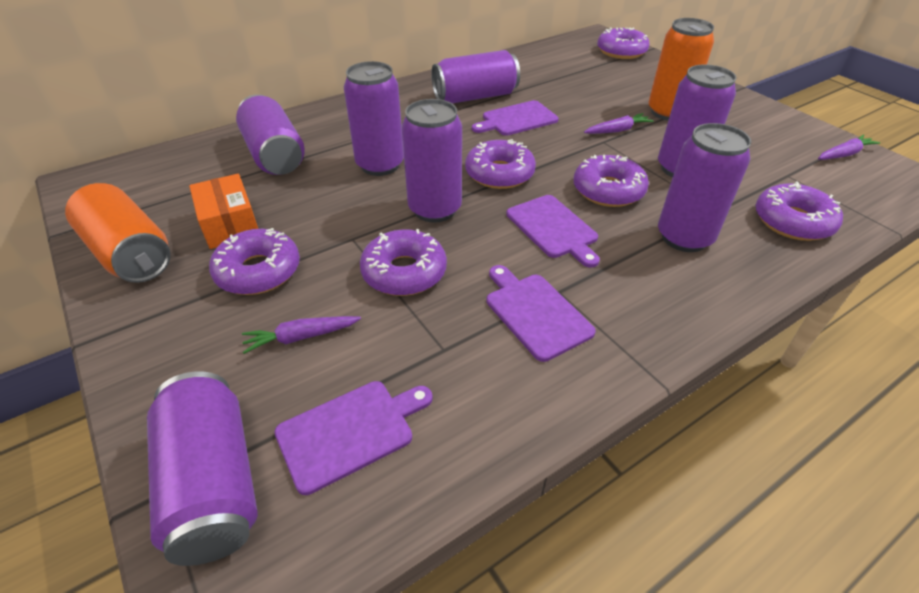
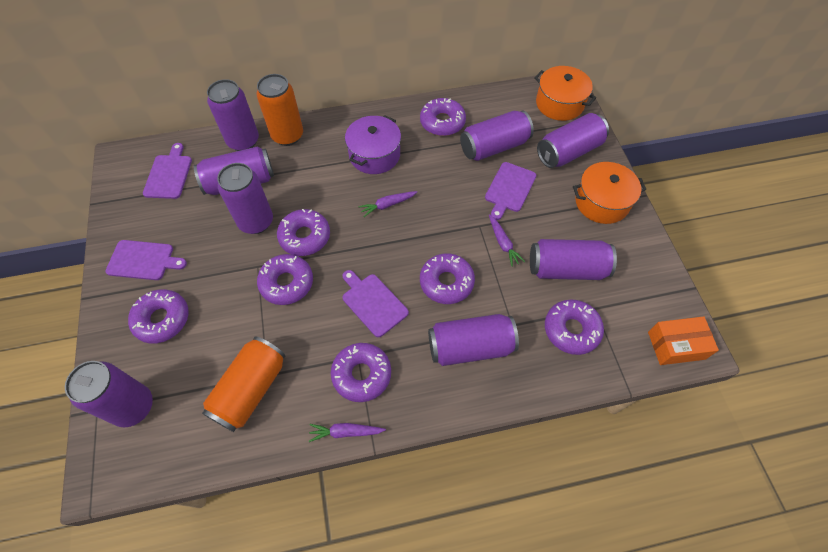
orange pot: 0 -> 2
purple can: 7 -> 8
purple donut: 6 -> 7
purple pot: 0 -> 1

